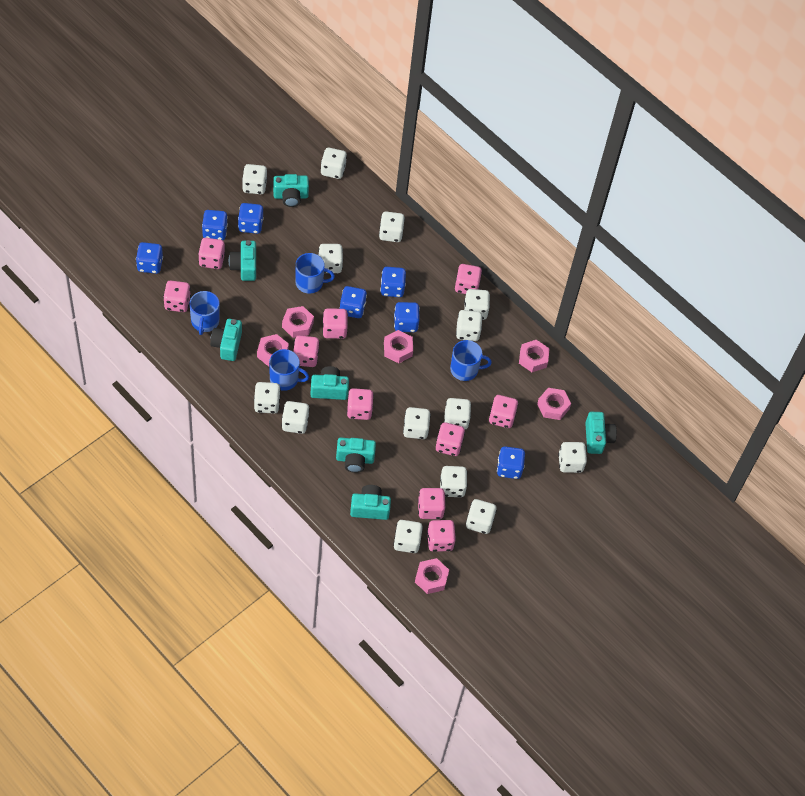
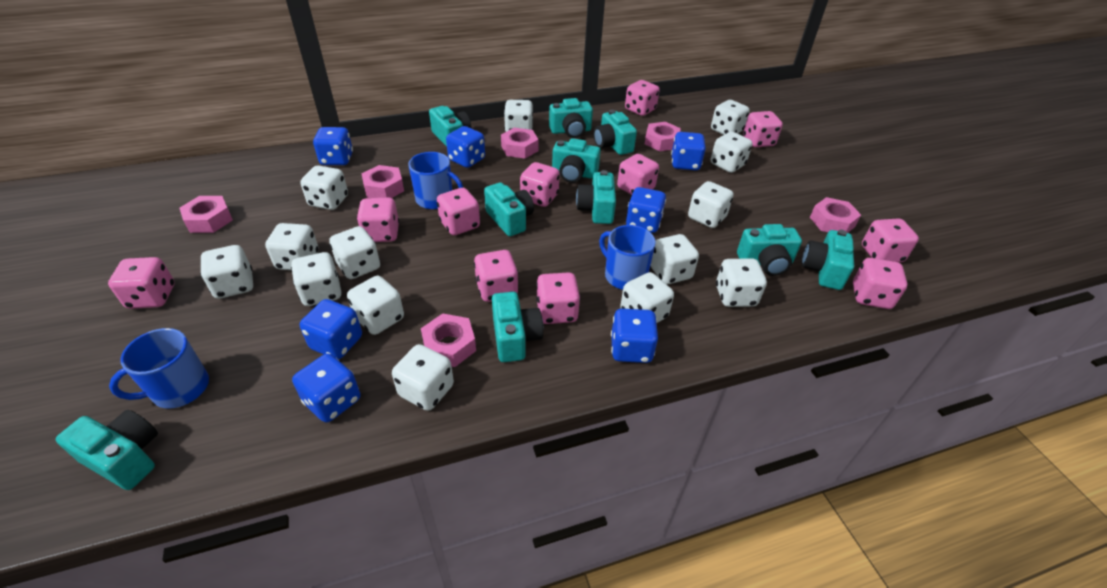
blue mug: 4 -> 3
pink dice: 10 -> 11
turquoise camera: 7 -> 10

